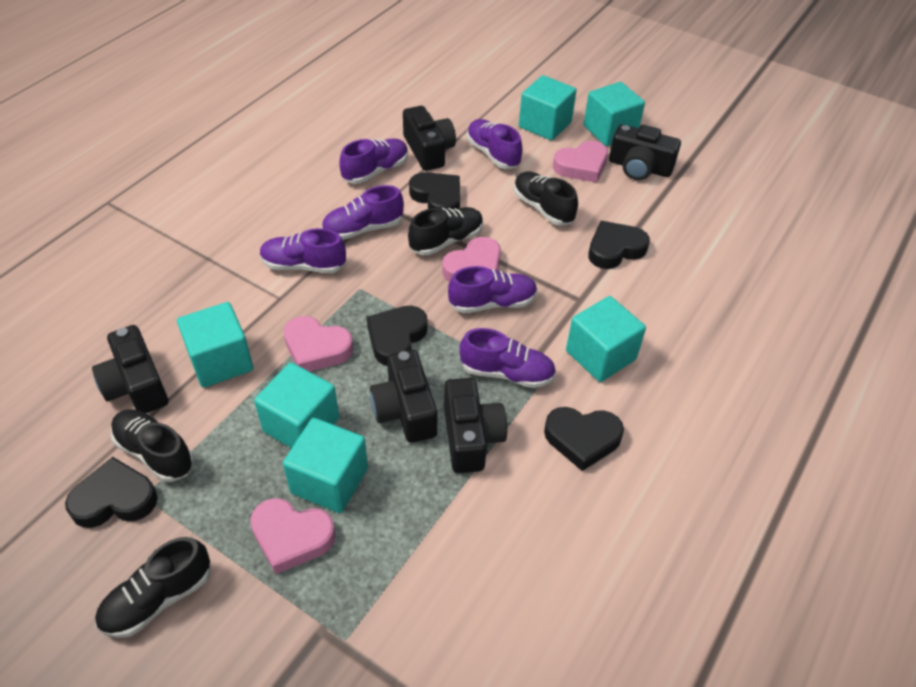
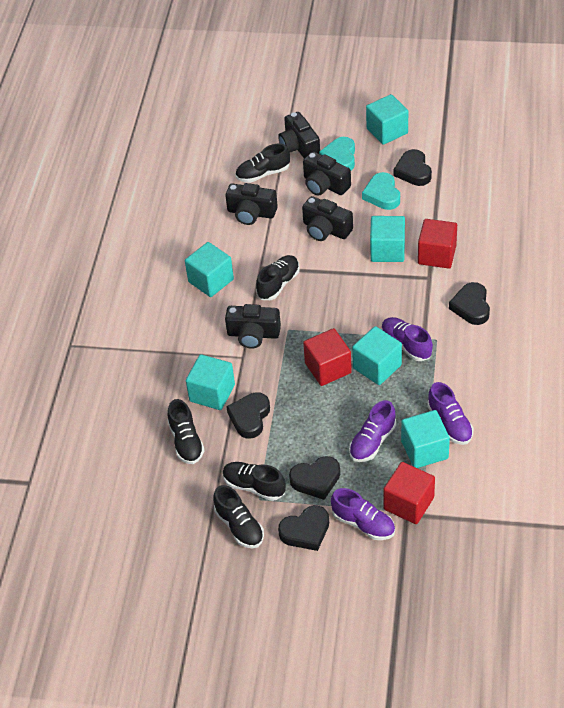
black shoe: 4 -> 5
pink heart: 4 -> 0
purple shoe: 6 -> 4
red cube: 0 -> 3
turquoise heart: 0 -> 2

